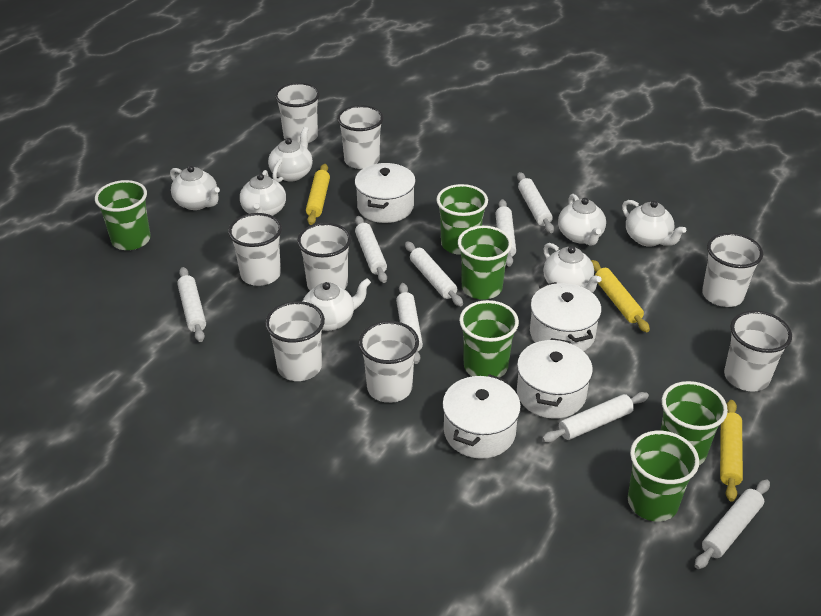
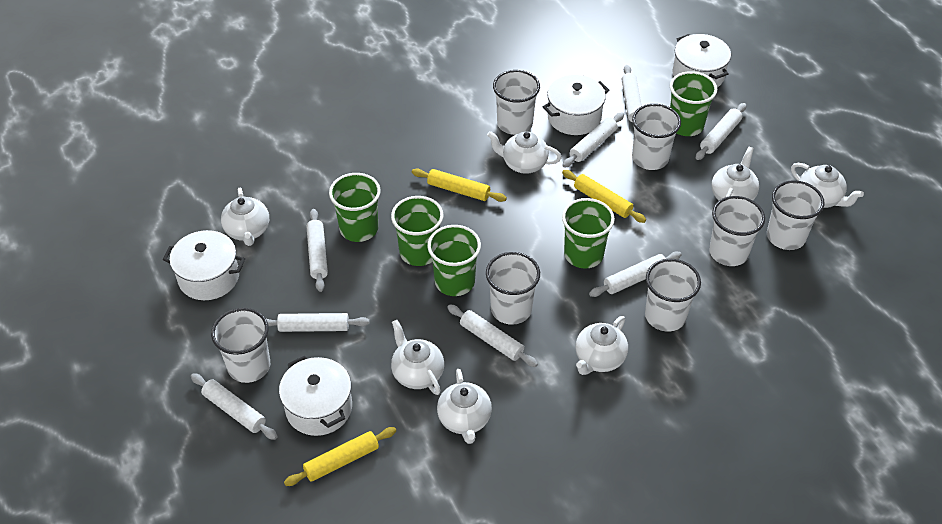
green cup: 6 -> 5
white cup: 8 -> 7

